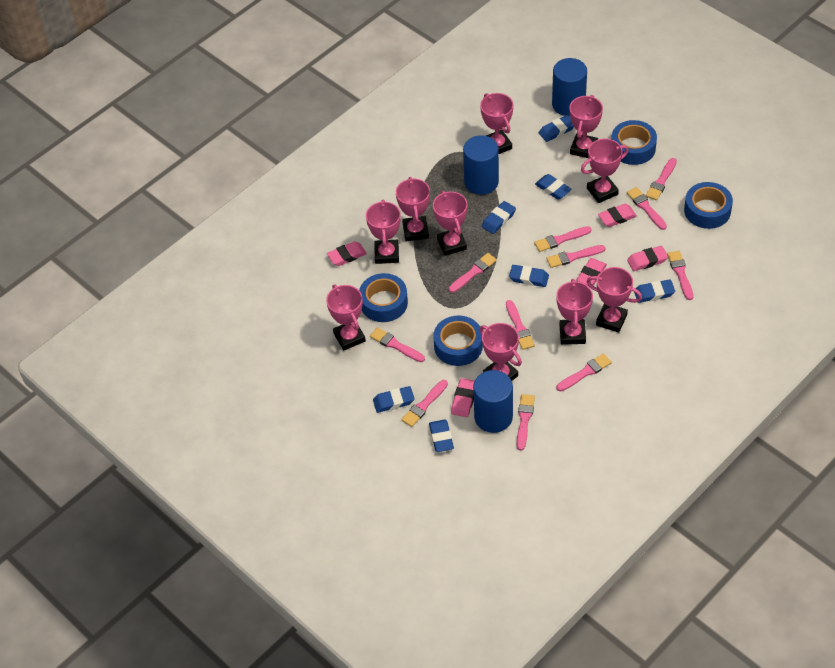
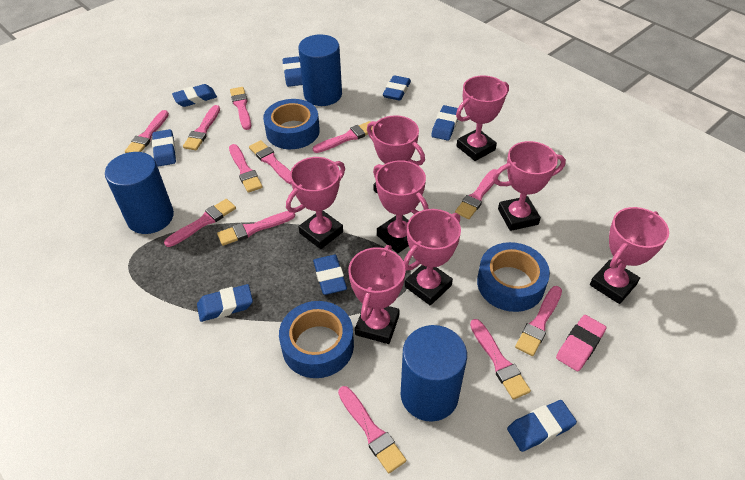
blue eraser: 7 -> 8
blue tape: 4 -> 3
pink brush: 11 -> 12
pink eraser: 5 -> 1
pink trophy: 10 -> 8

